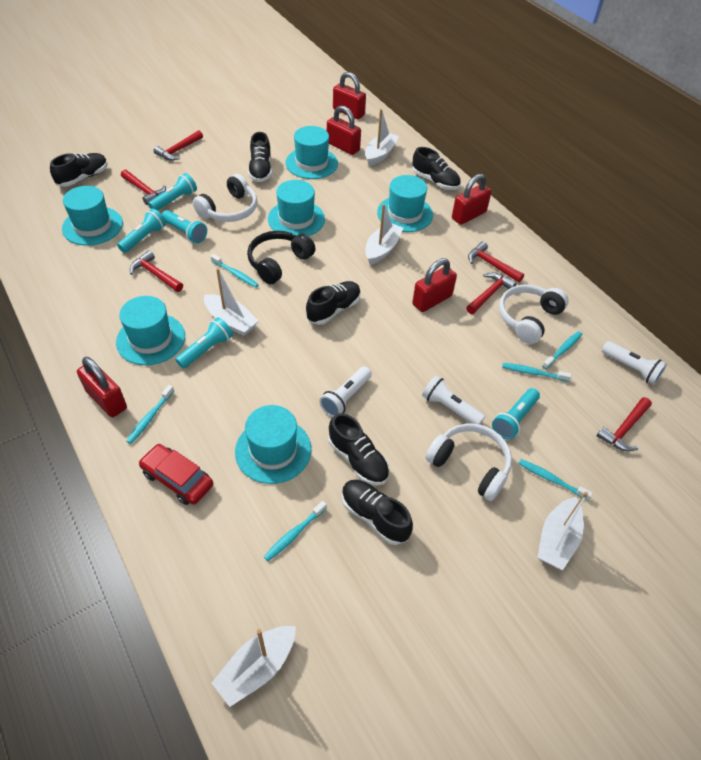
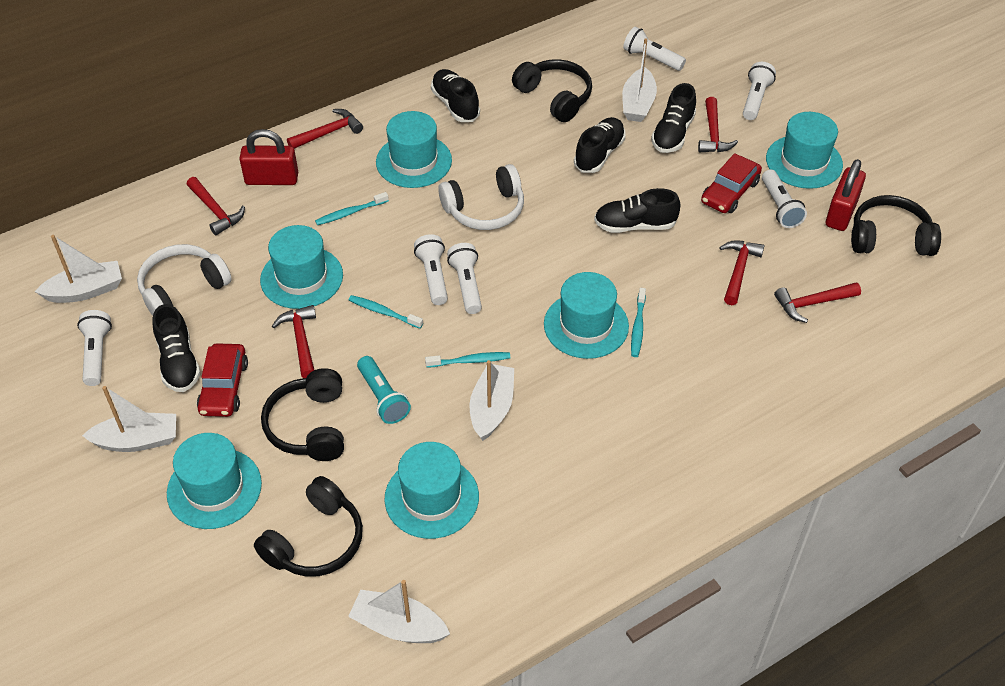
black headphones: 1 -> 4
black shoe: 6 -> 5
red car: 1 -> 2
red padlock: 5 -> 2
turquoise flashlight: 5 -> 1
turquoise toothbrush: 6 -> 4
white flashlight: 3 -> 6
white headphones: 3 -> 2

